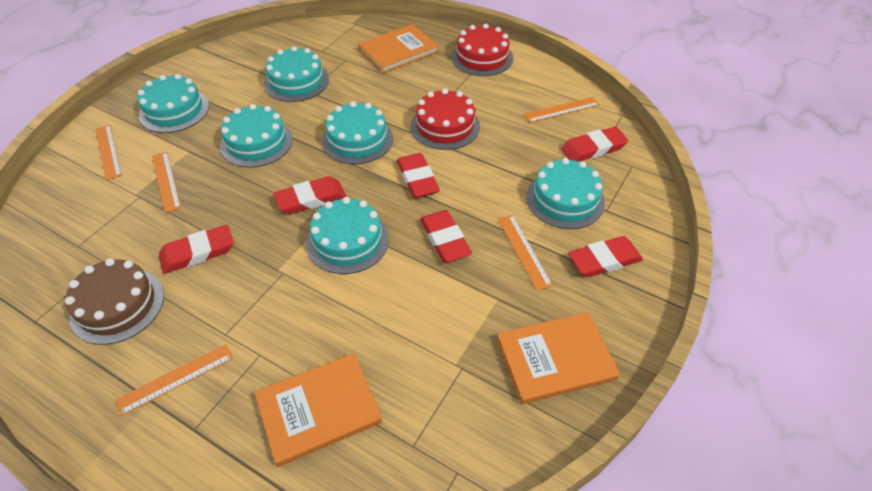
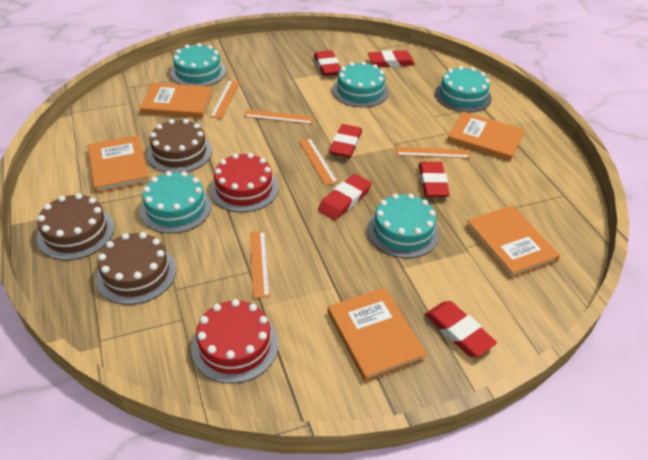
brown cake: 1 -> 3
orange book: 3 -> 5
turquoise cake: 6 -> 5

